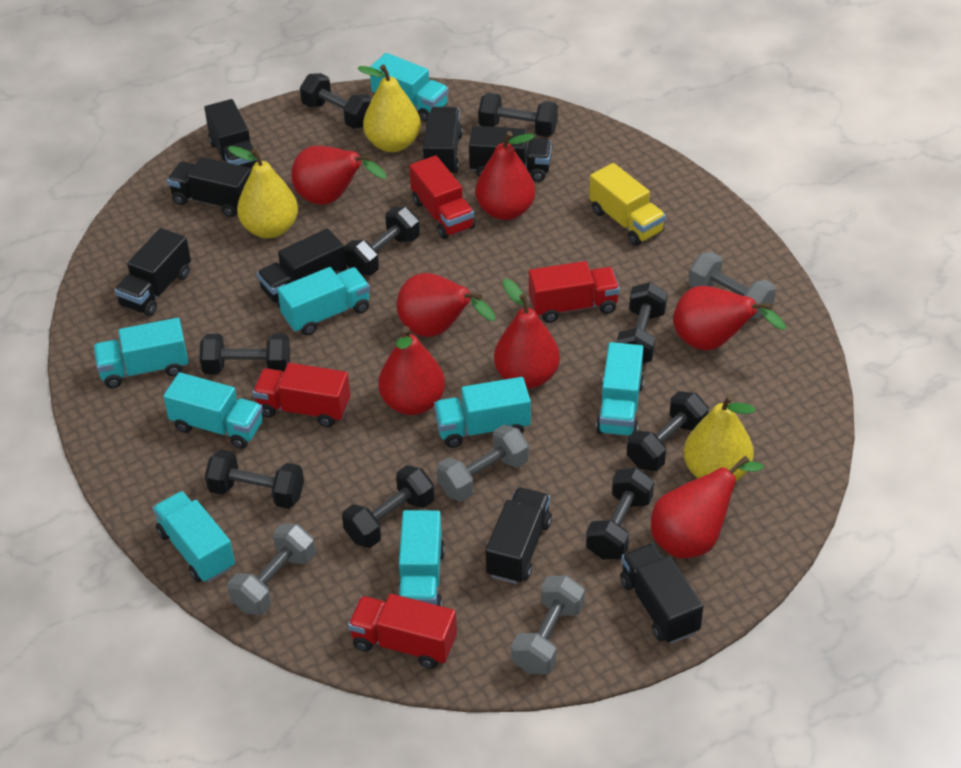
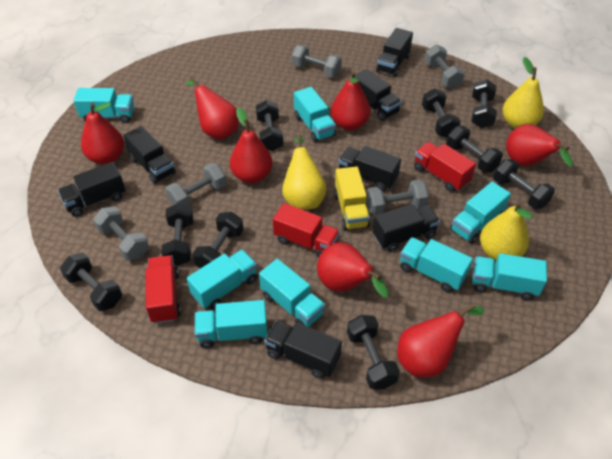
black truck: 8 -> 7
grey dumbbell: 4 -> 5
red truck: 4 -> 3

